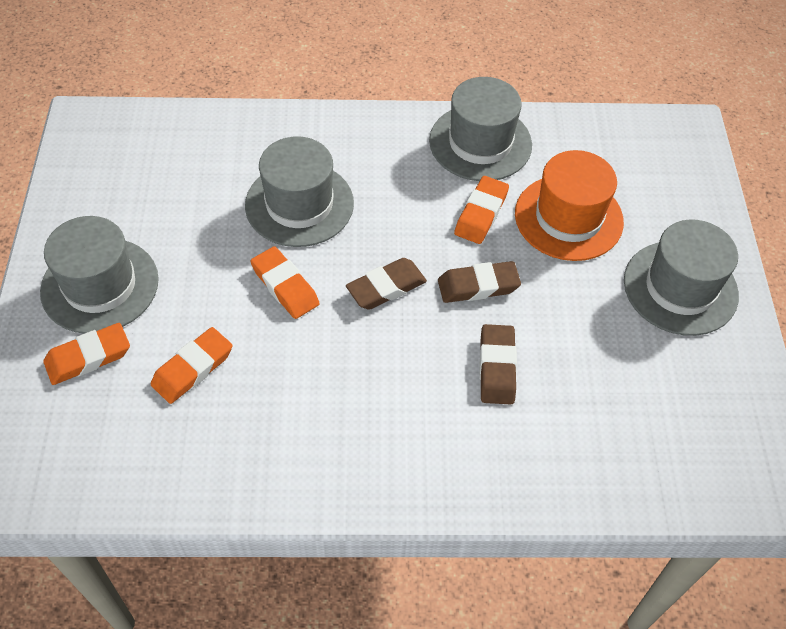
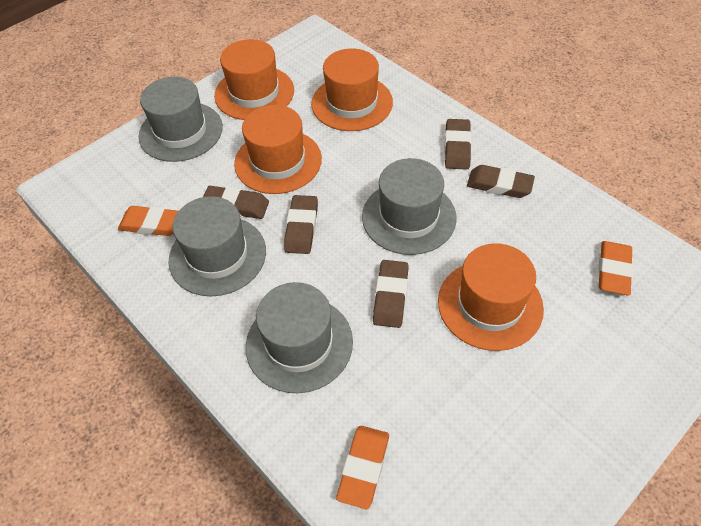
brown eraser: 3 -> 5
orange eraser: 4 -> 3
orange hat: 1 -> 4

